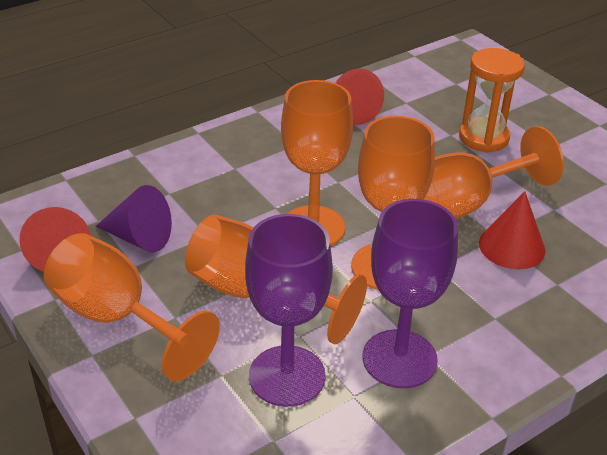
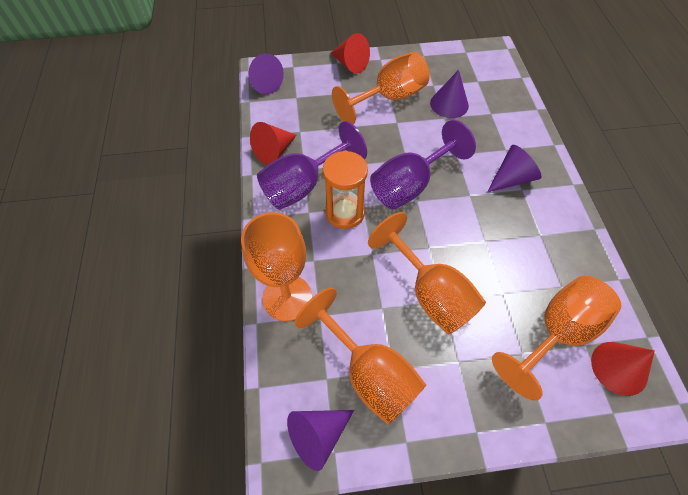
purple cone: 1 -> 4

